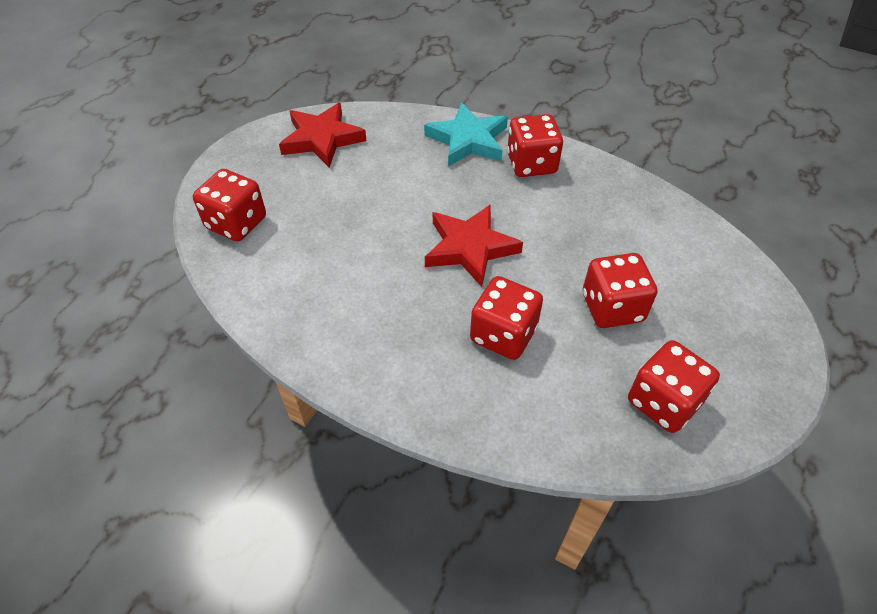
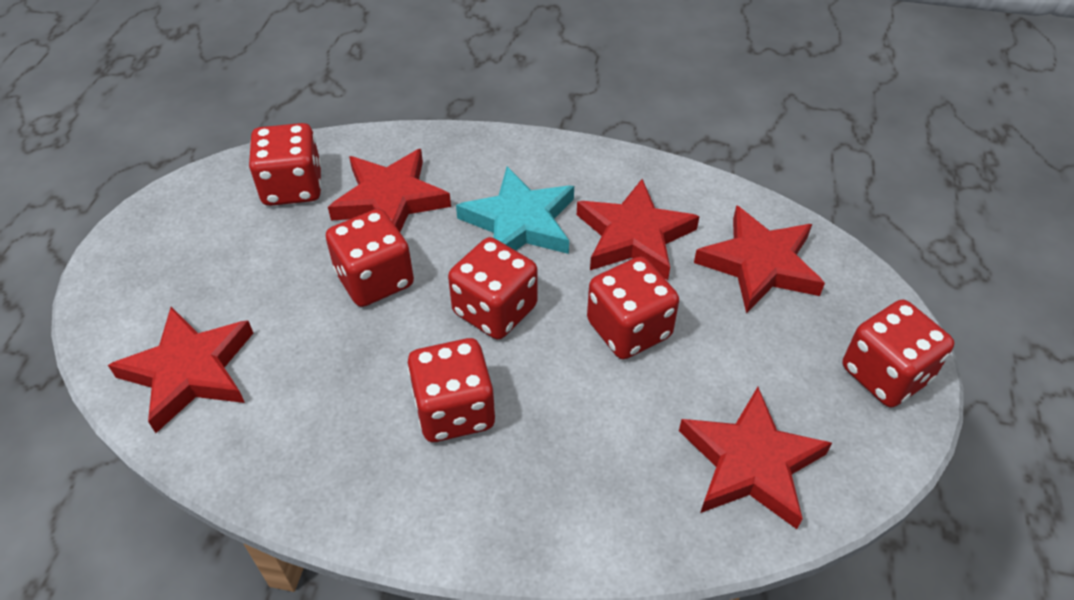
red dice: 5 -> 6
red star: 2 -> 5

